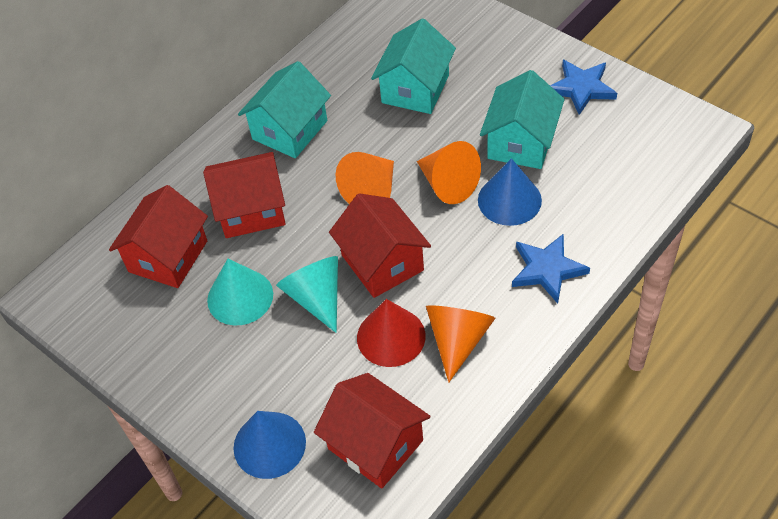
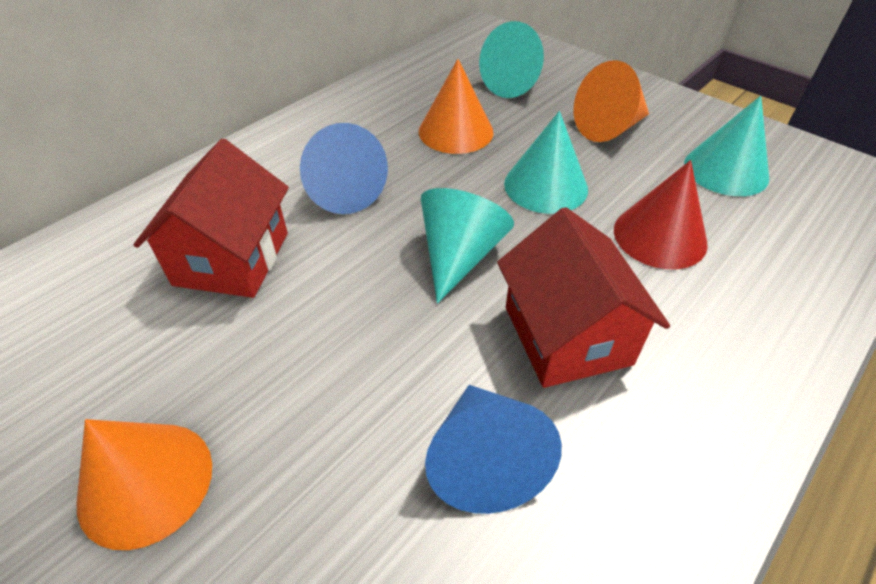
blue star: 2 -> 0
red house: 4 -> 2
turquoise cone: 2 -> 4
turquoise house: 3 -> 0

